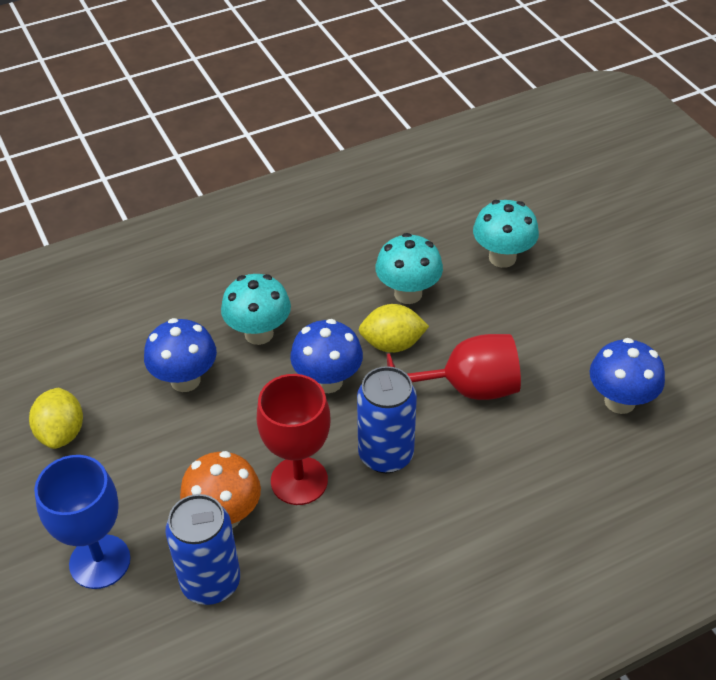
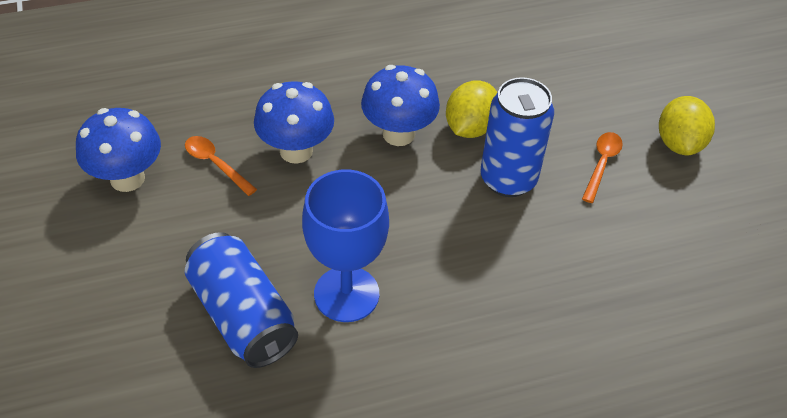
orange mushroom: 1 -> 0
orange spoon: 0 -> 2
red goblet: 2 -> 0
turquoise mushroom: 3 -> 0

